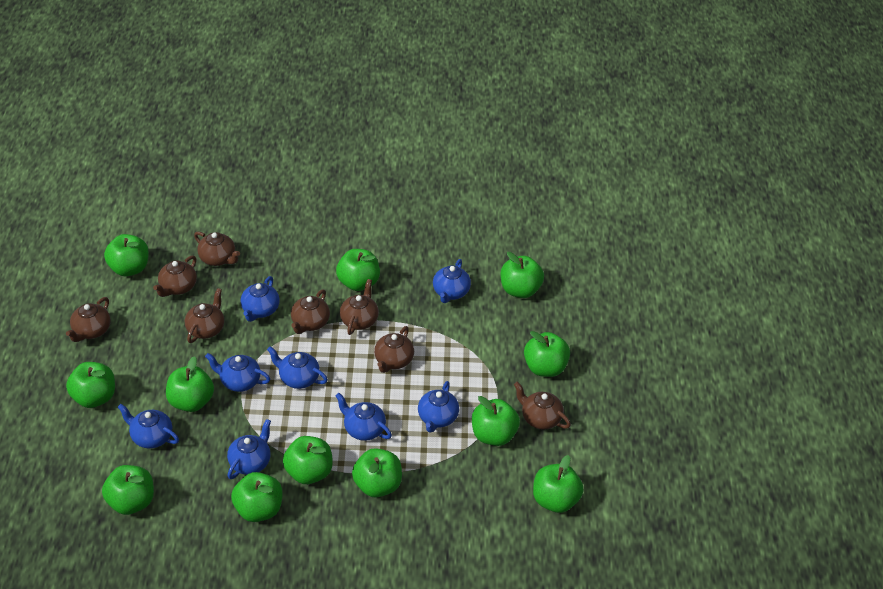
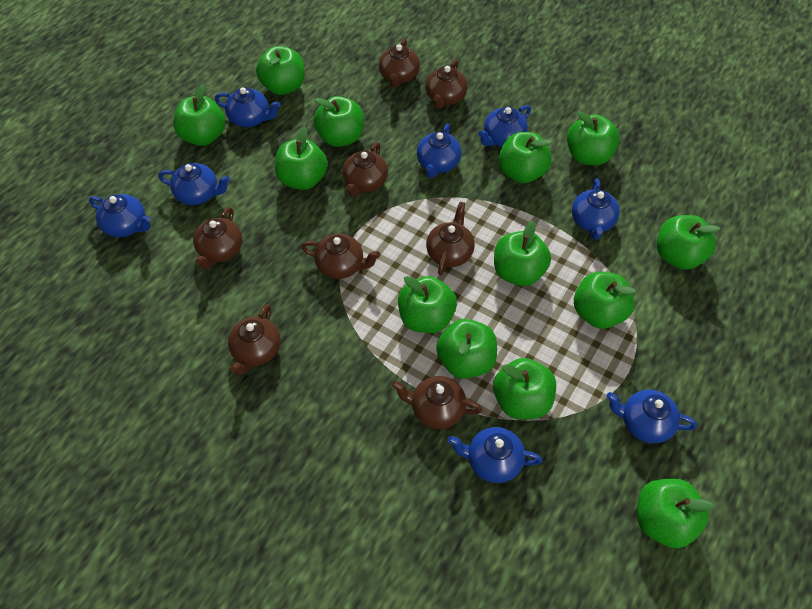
green apple: 12 -> 13

